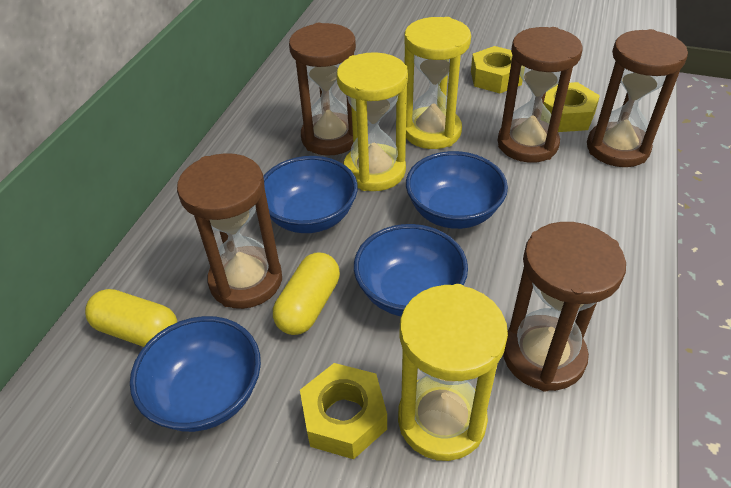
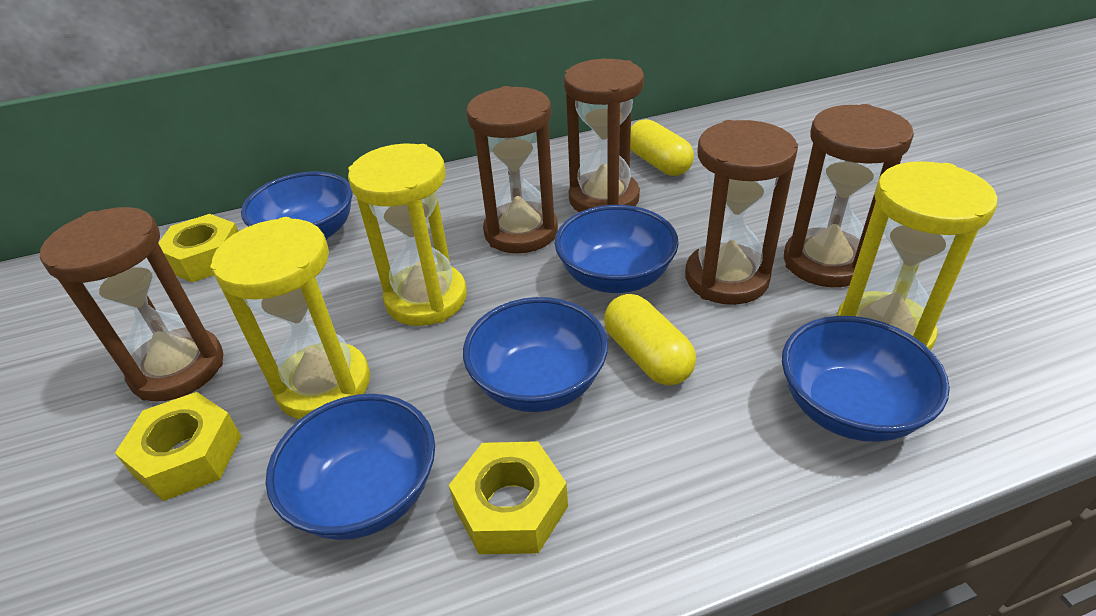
blue bowl: 4 -> 5

